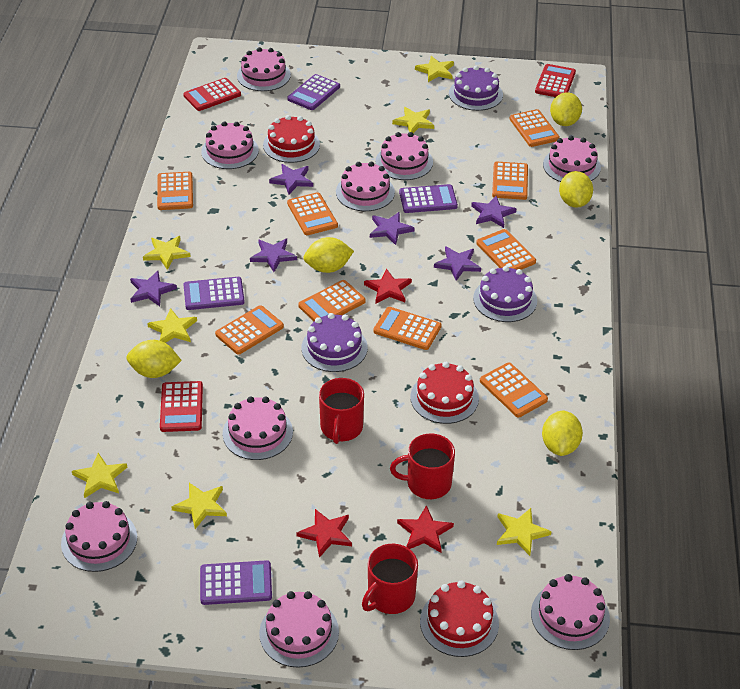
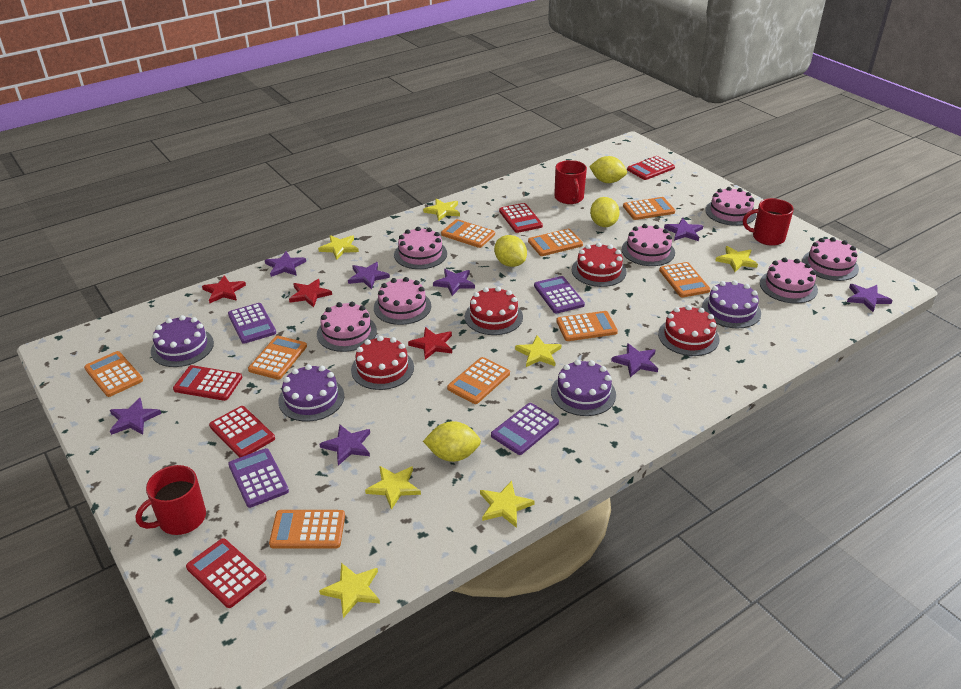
pink cake: 9 -> 7
purple cake: 3 -> 4
purple star: 6 -> 8
red cake: 3 -> 4
red calculator: 3 -> 5
yellow lemon: 5 -> 4

